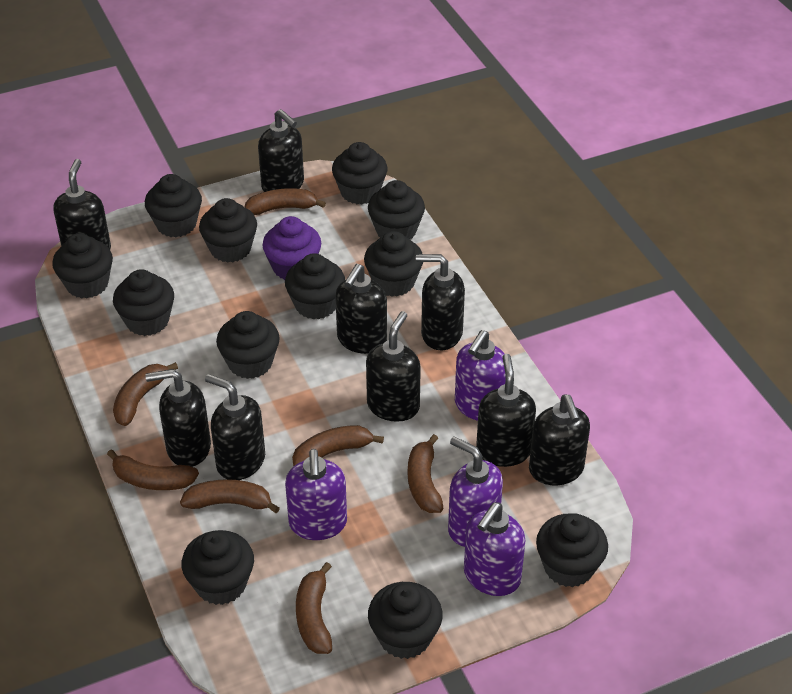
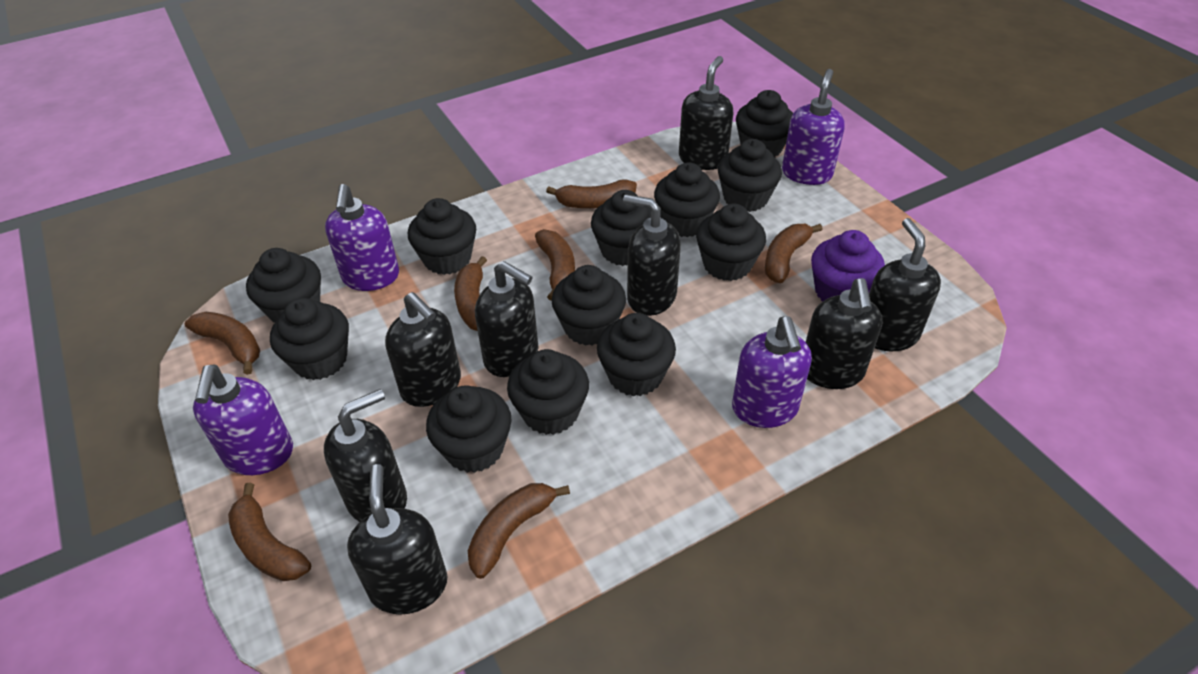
black soap dispenser: 9 -> 8

